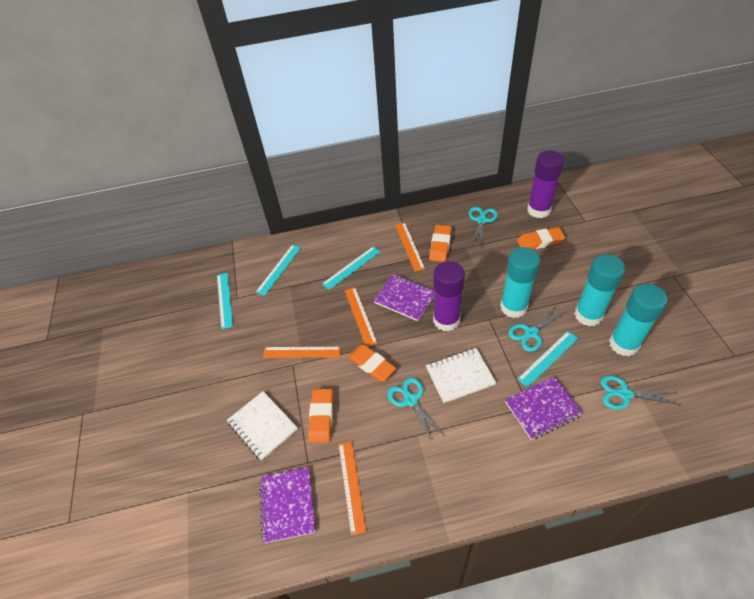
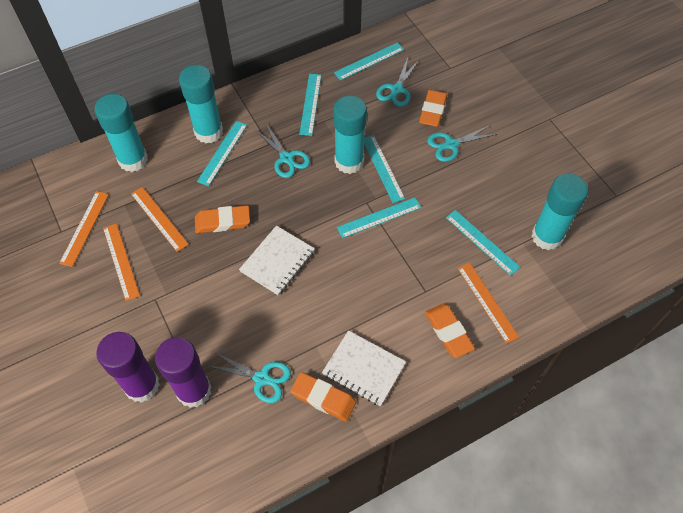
purple notebook: 3 -> 0
turquoise glue stick: 3 -> 4
turquoise ruler: 4 -> 6

